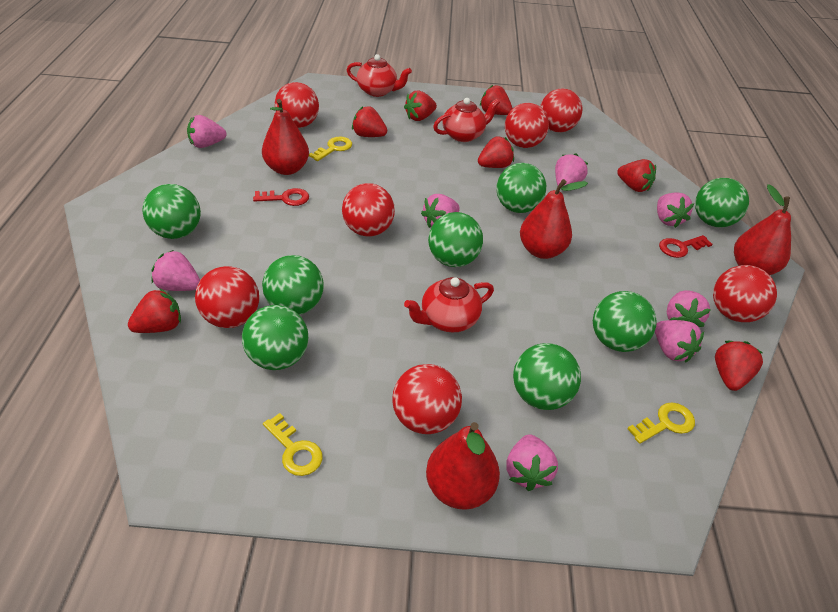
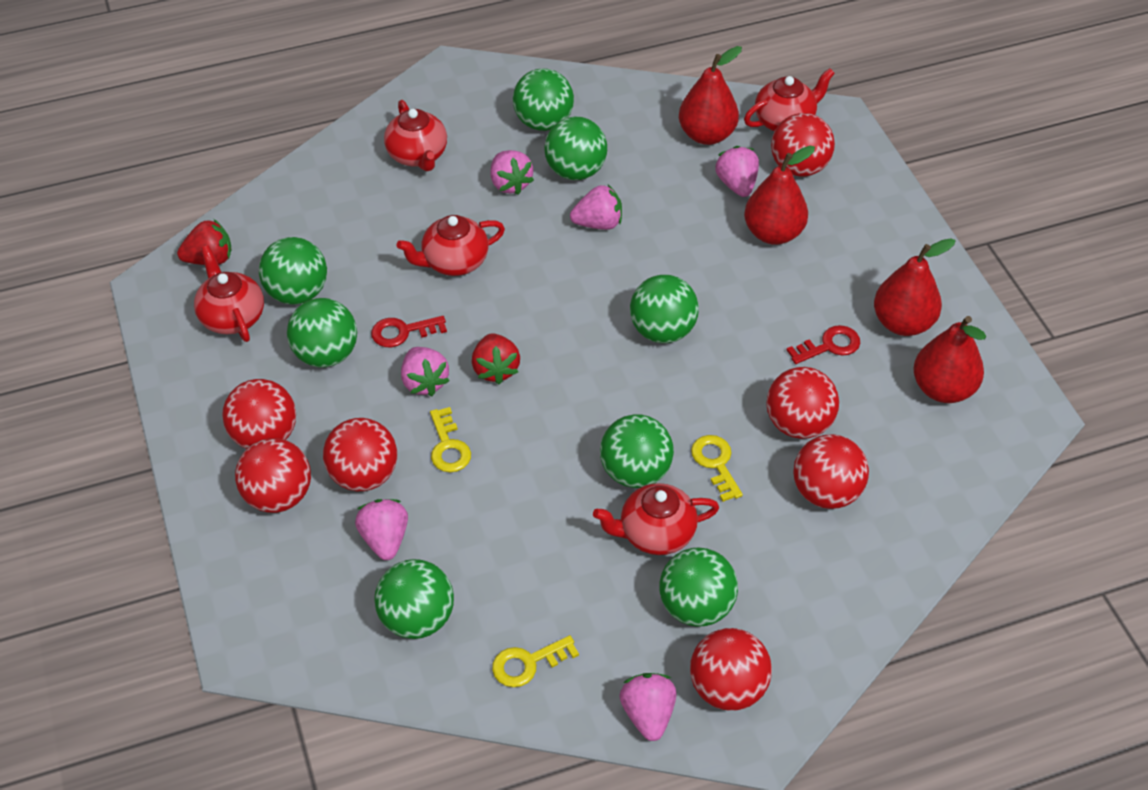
pink strawberry: 8 -> 6
red strawberry: 7 -> 2
red teapot: 3 -> 5

